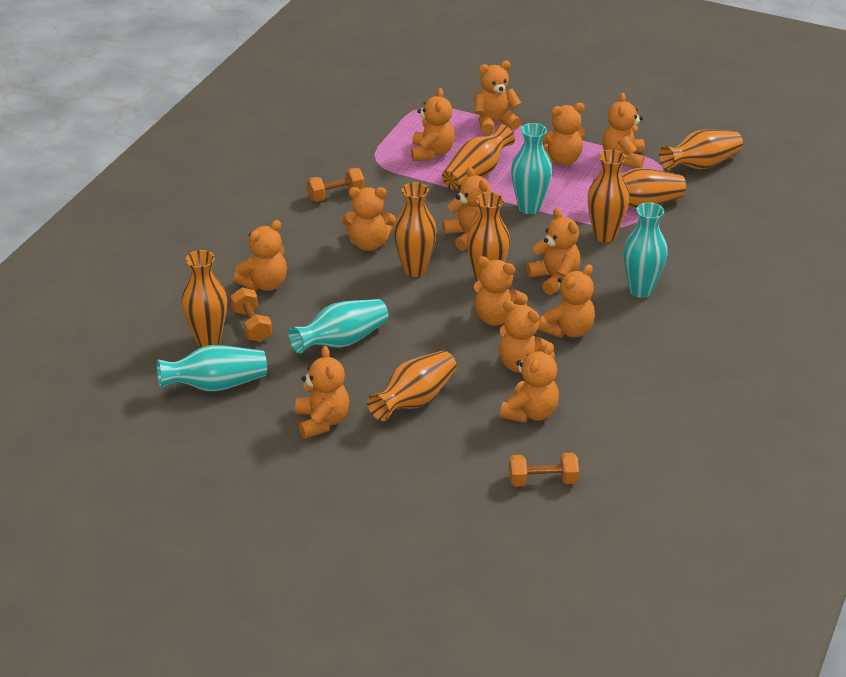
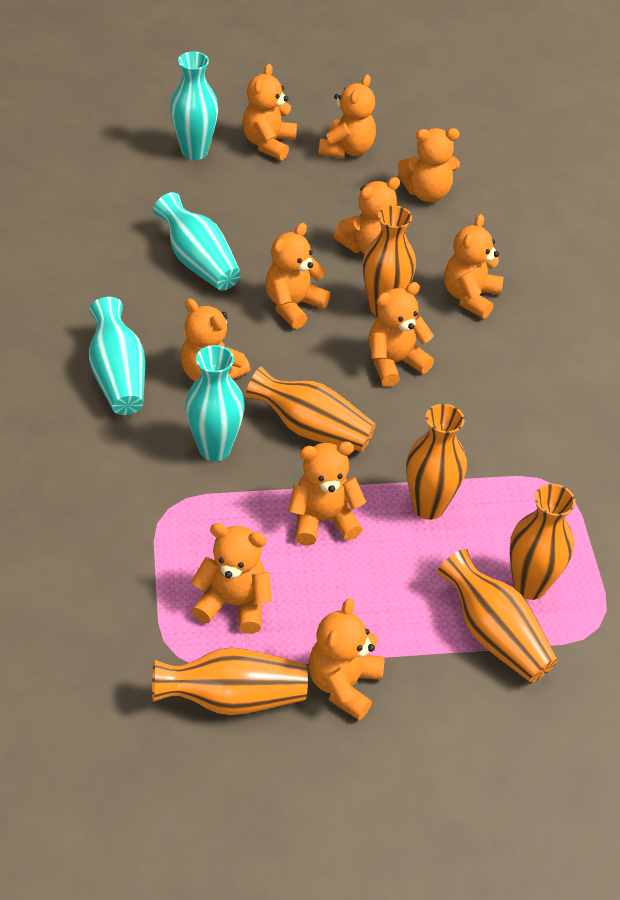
orange dumbbell: 3 -> 0
orange teddy bear: 13 -> 11
orange vase: 8 -> 6

